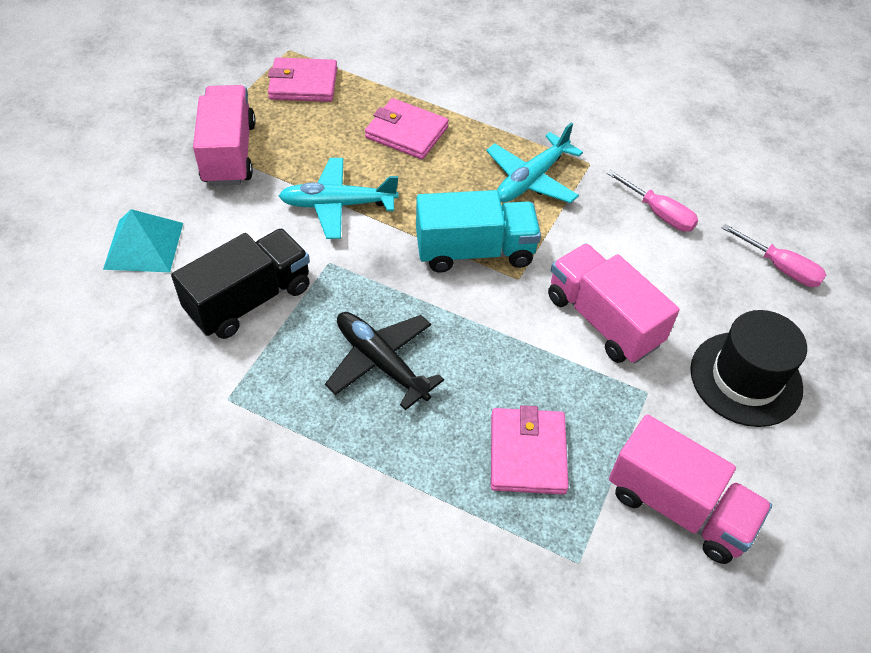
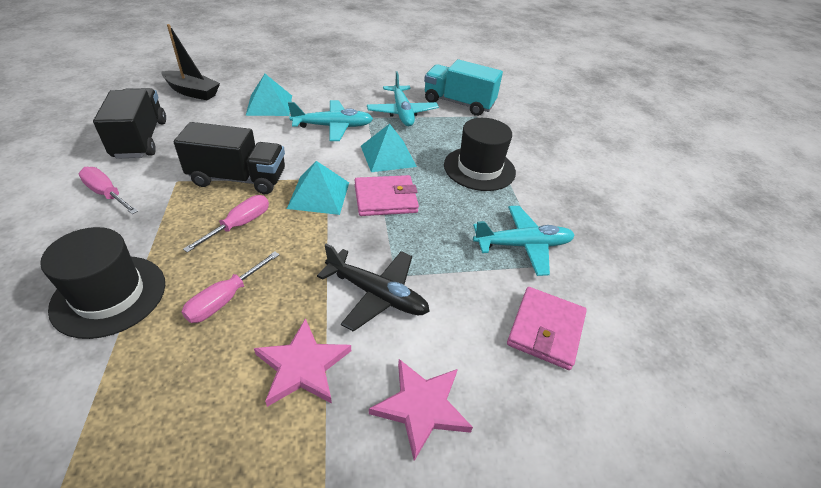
black boat: 0 -> 1
black hat: 1 -> 2
black truck: 1 -> 2
pink screwdriver: 2 -> 3
pink star: 0 -> 2
pink truck: 3 -> 0
pink wallet: 3 -> 2
turquoise plane: 2 -> 3
turquoise pyramid: 1 -> 3

